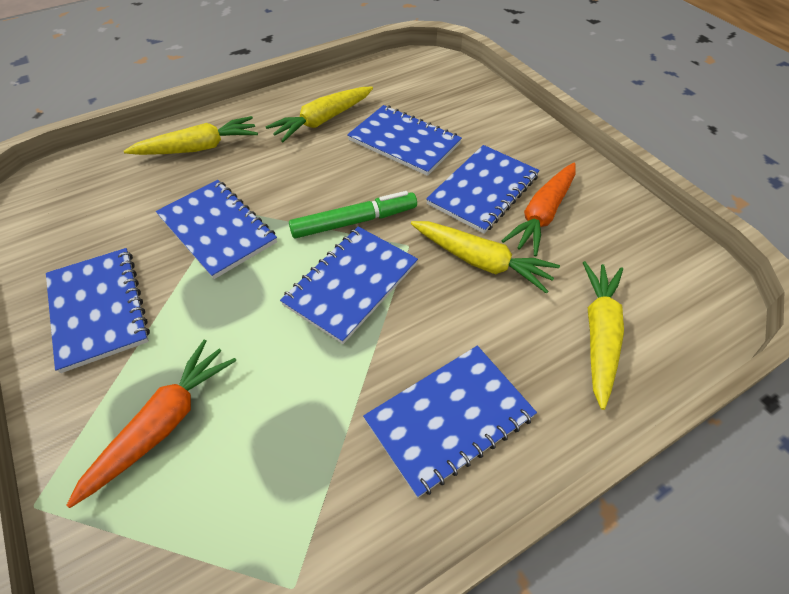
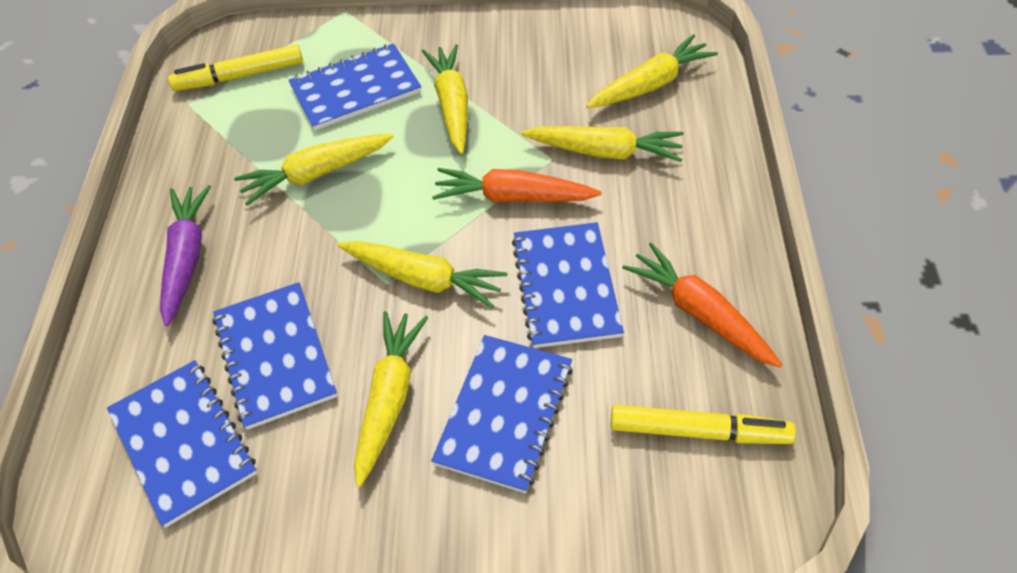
blue notebook: 6 -> 5
green marker: 1 -> 0
purple carrot: 0 -> 1
yellow carrot: 4 -> 6
yellow marker: 0 -> 2

